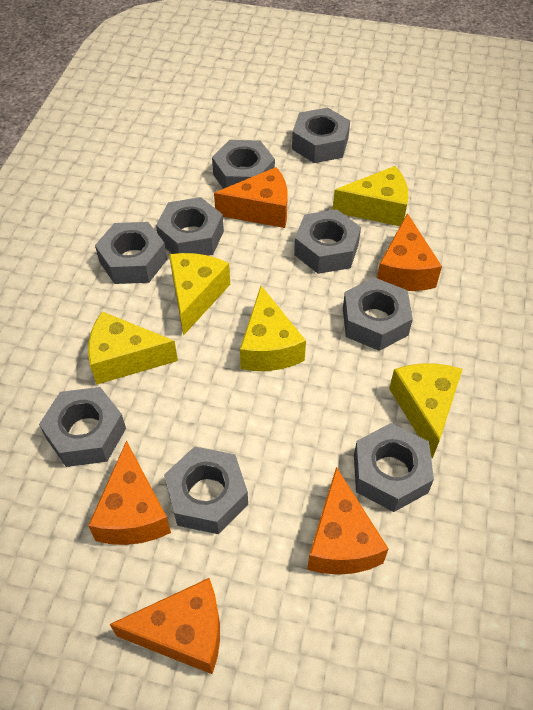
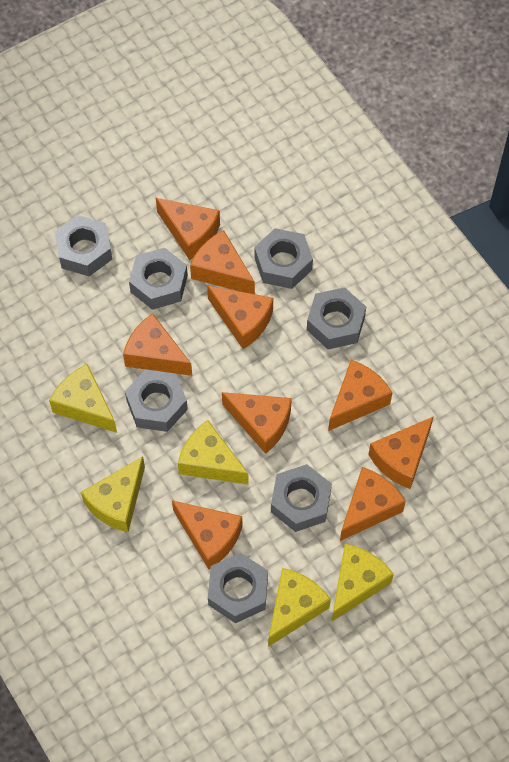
grey nut: 9 -> 7
orange cheese: 5 -> 9

